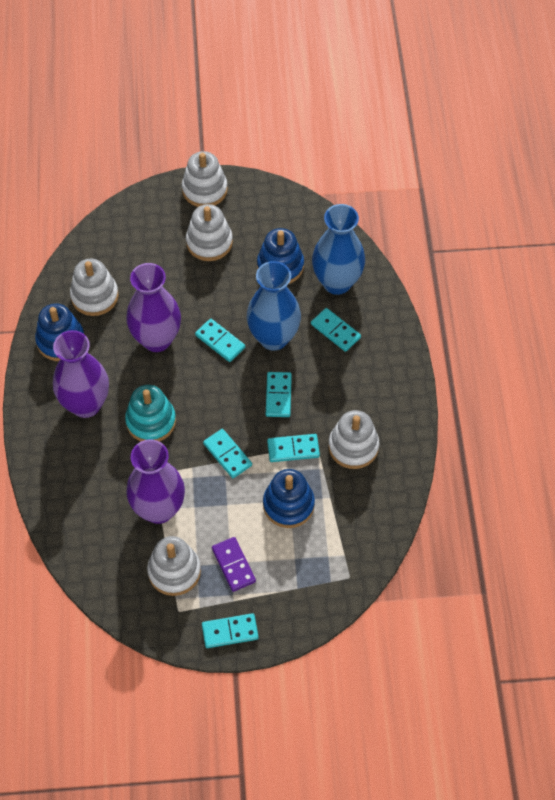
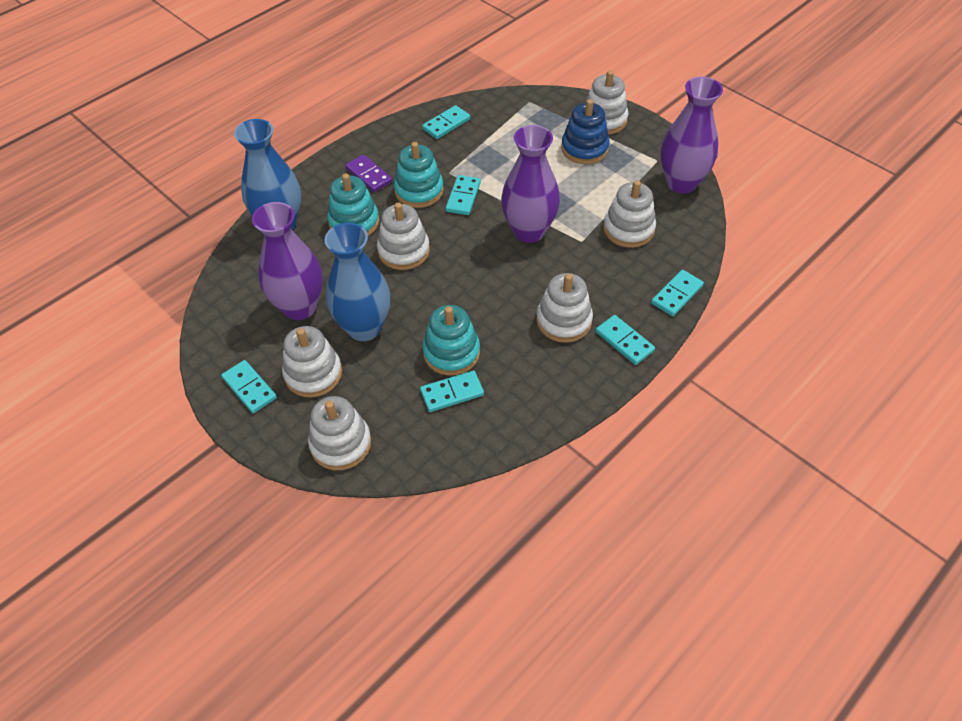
blue stacking toy: 3 -> 1
turquoise stacking toy: 1 -> 3
white stacking toy: 5 -> 6

